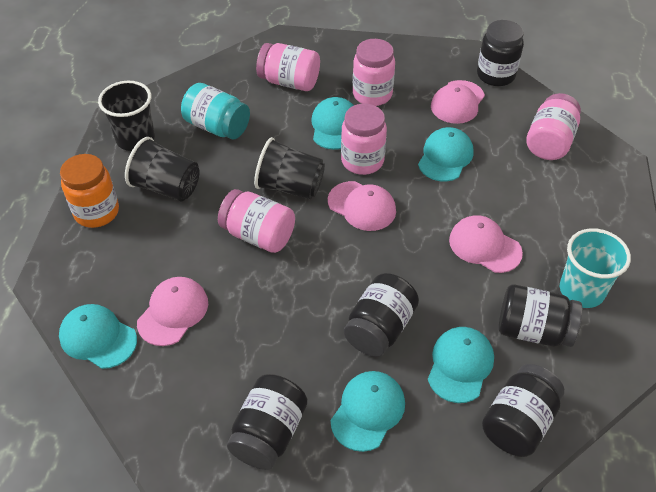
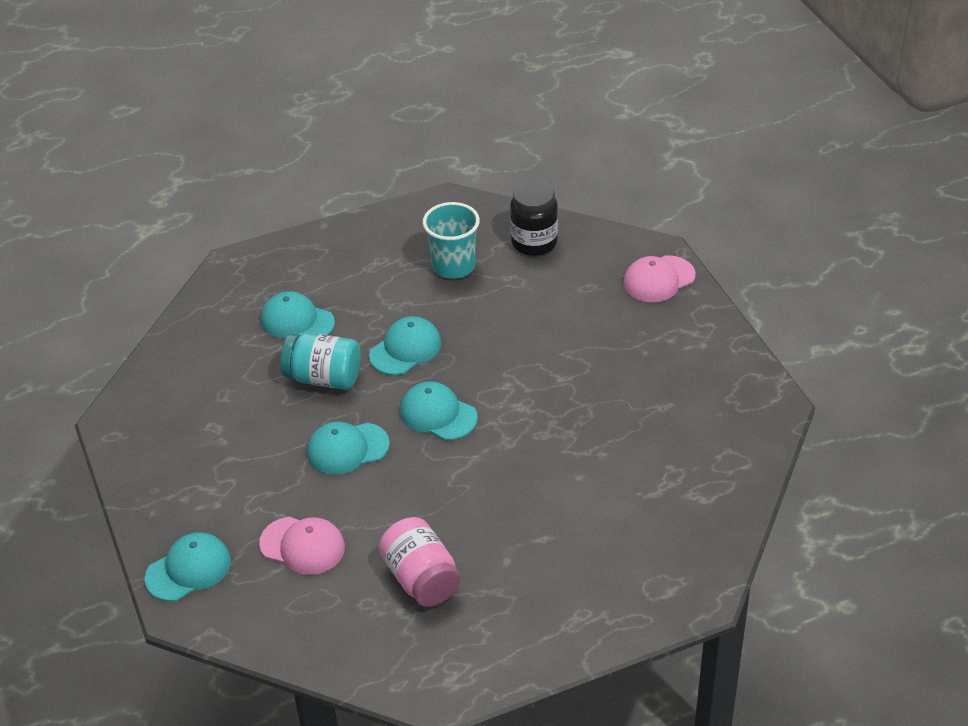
black cup: 3 -> 0
black jar: 5 -> 1
orange jar: 1 -> 0
pink cap: 4 -> 2
pink jar: 5 -> 1

